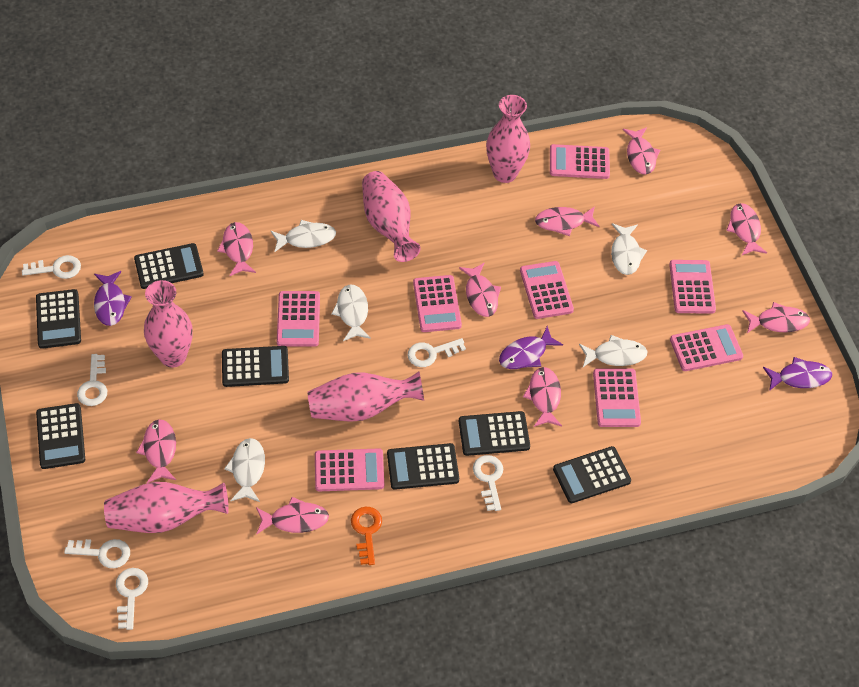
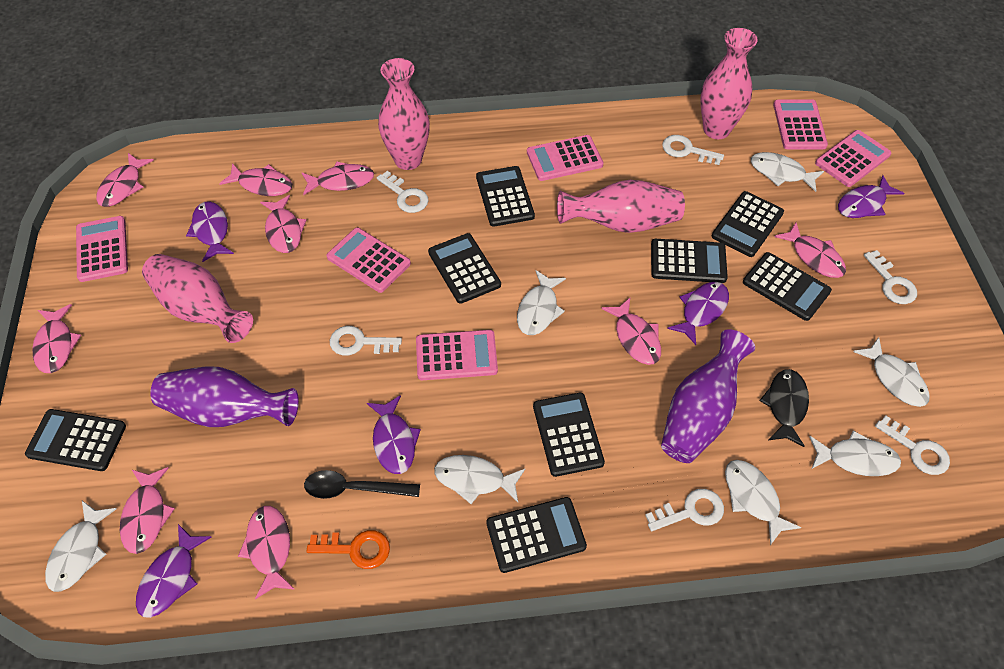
black calculator: 7 -> 8
black fish: 0 -> 1
black spoon: 0 -> 1
pink calculator: 8 -> 6
pink vase: 5 -> 4
purple fish: 3 -> 5
purple vase: 0 -> 2
white fish: 5 -> 7

